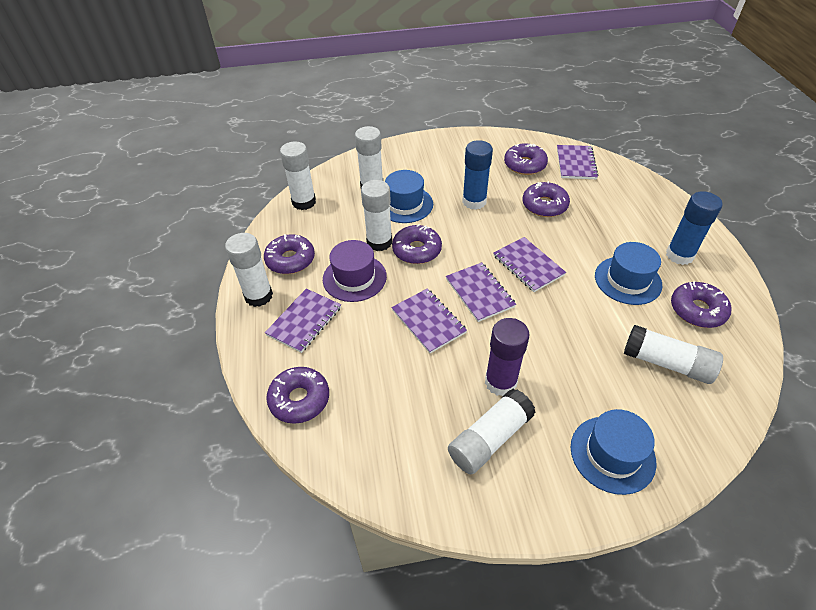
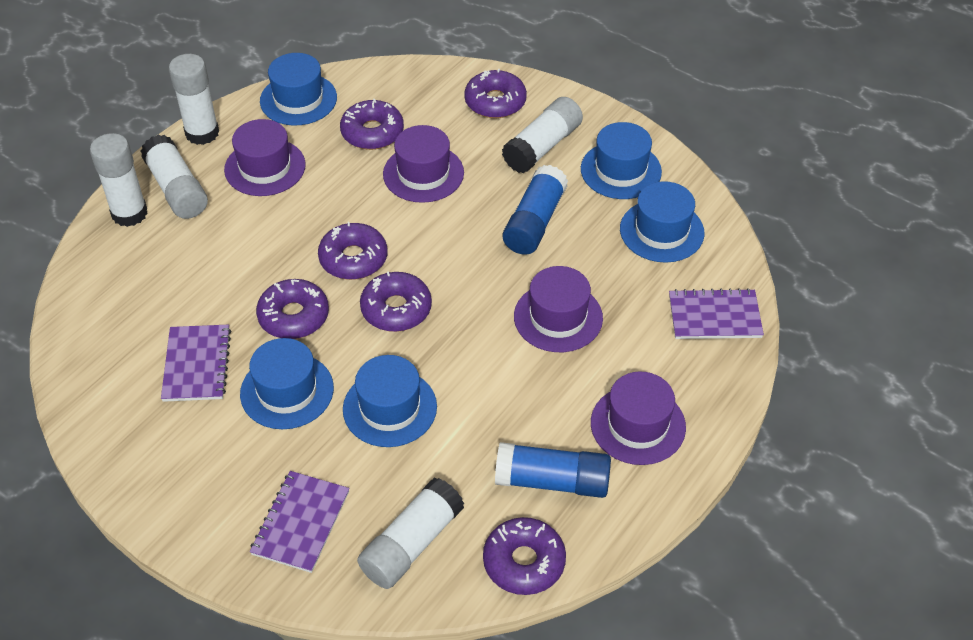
blue hat: 3 -> 5
purple glue stick: 1 -> 0
purple hat: 1 -> 4
purple notebook: 5 -> 3
white glue stick: 6 -> 5

